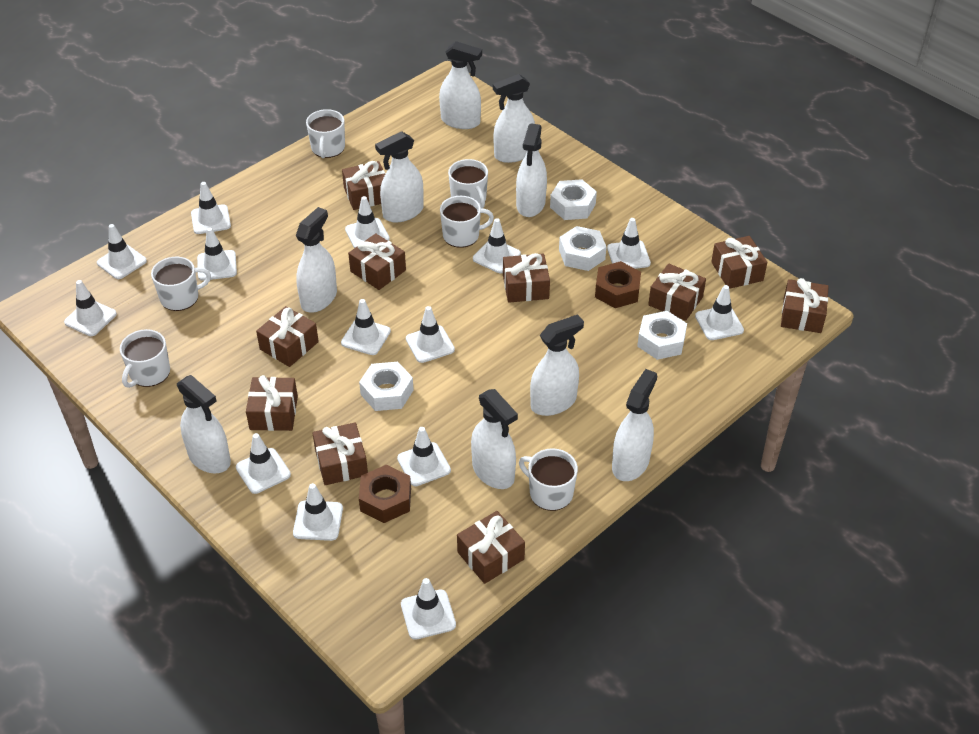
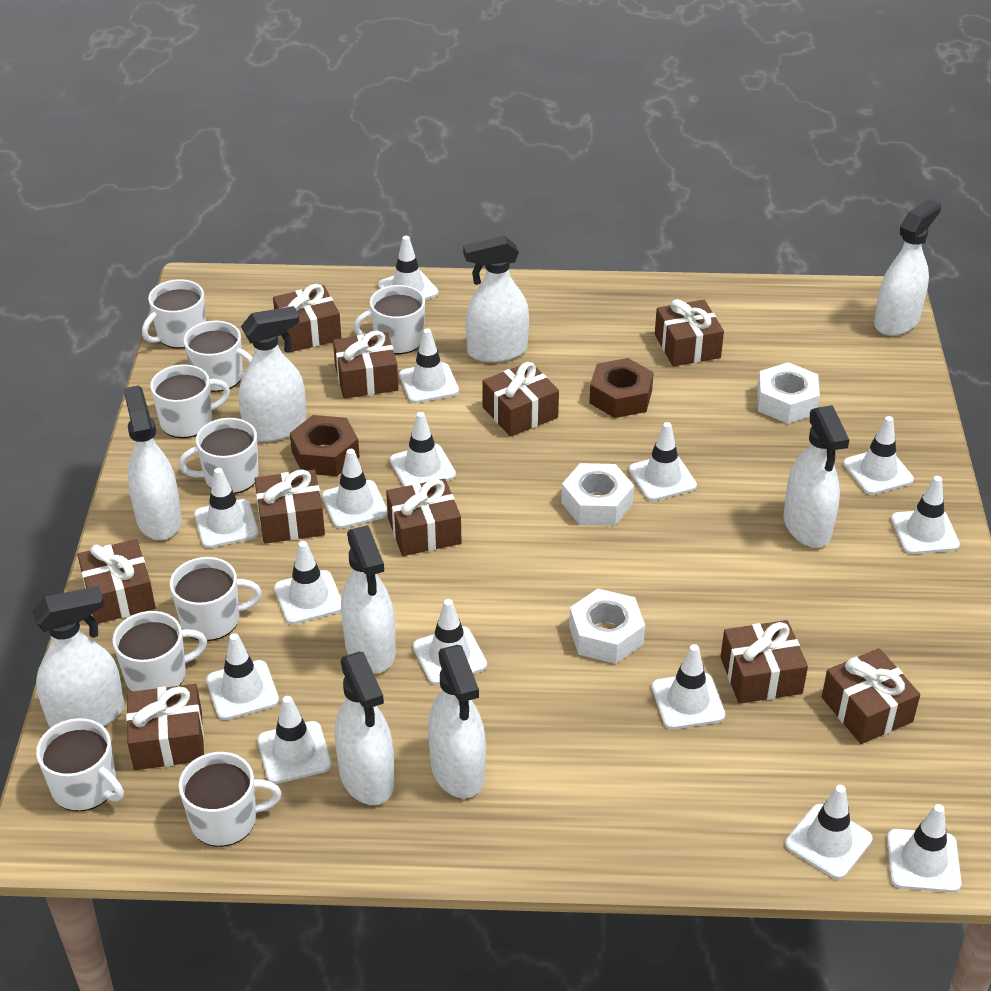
white mug: 6 -> 9
white nut: 4 -> 3
white traffic cone: 14 -> 15

